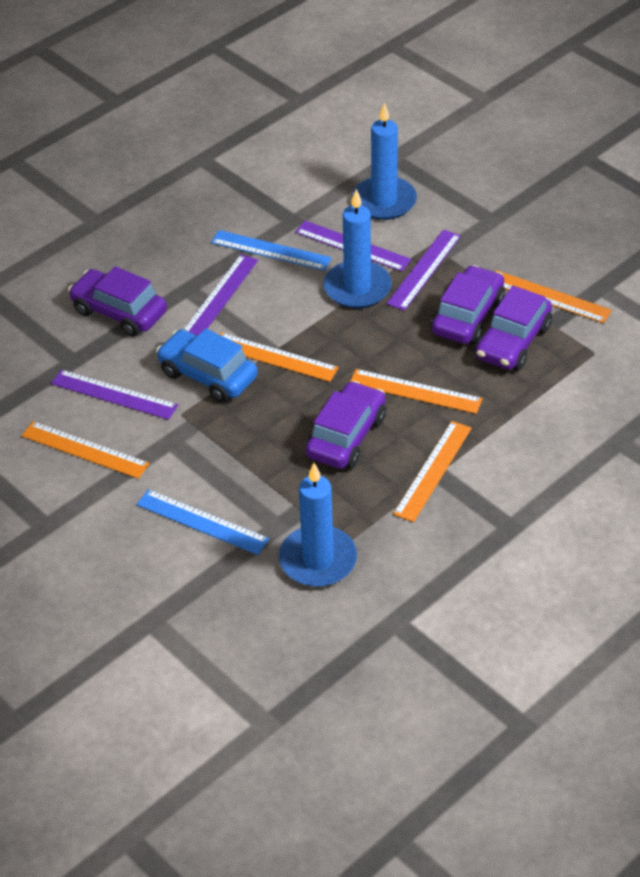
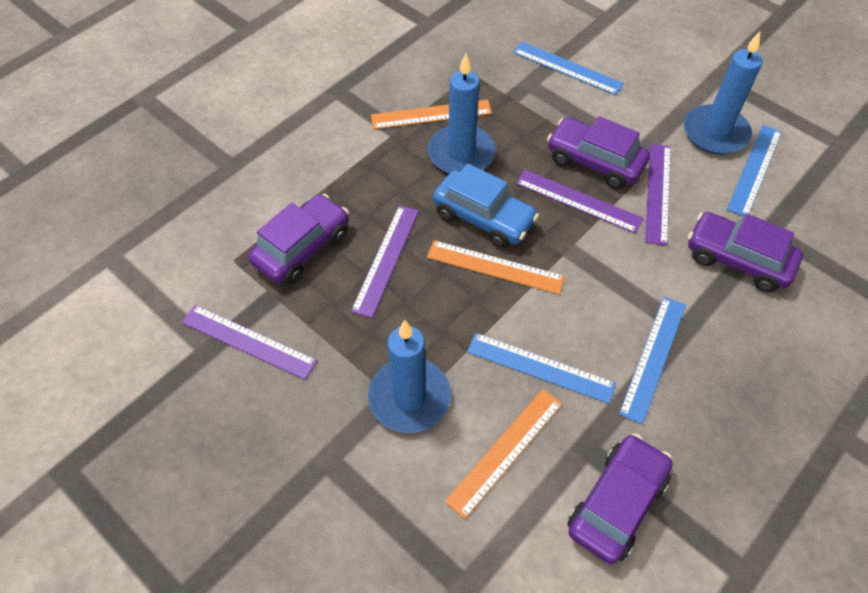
blue ruler: 2 -> 4
orange ruler: 5 -> 3

